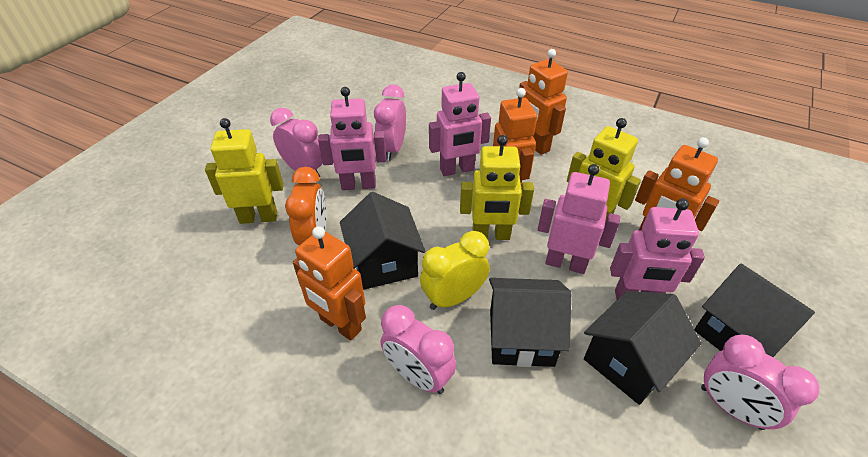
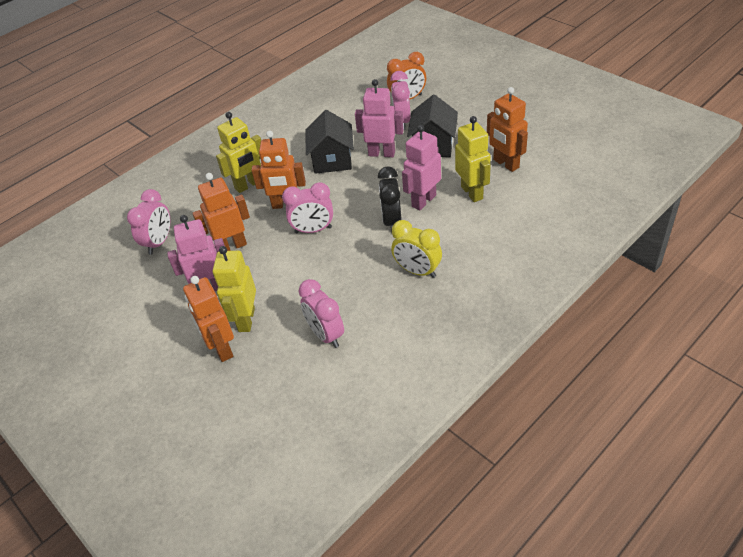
black clock: 0 -> 1
black house: 4 -> 2
pink robot: 4 -> 3

